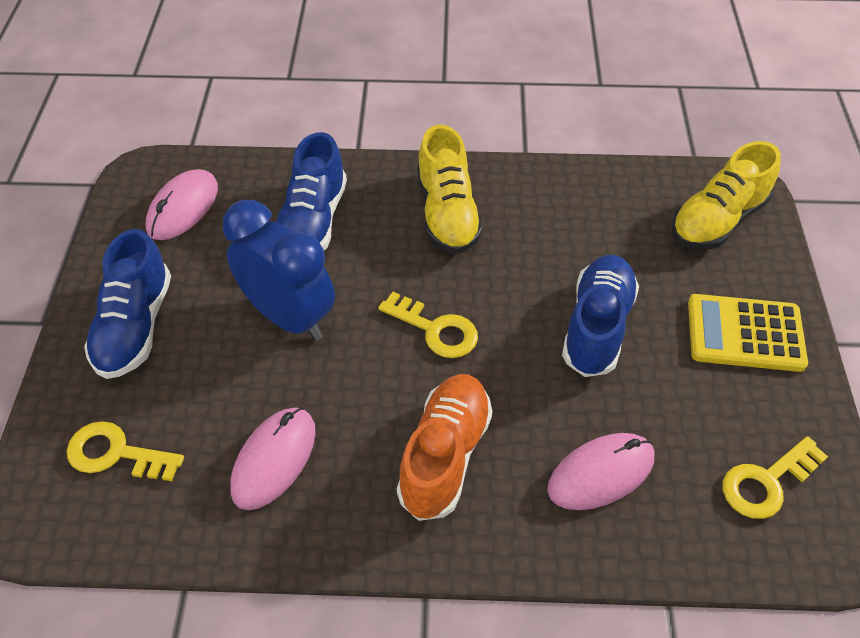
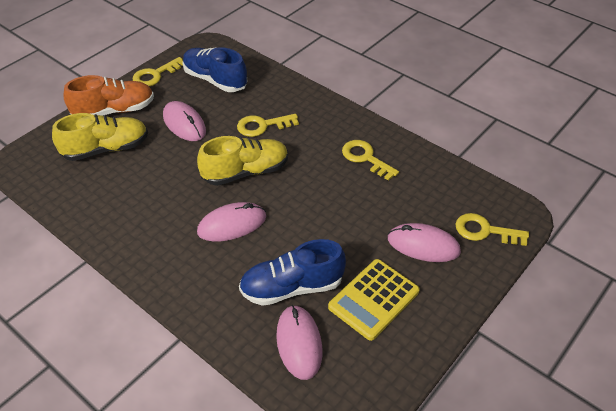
blue clock: 1 -> 0
blue shoe: 3 -> 2
pink mouse: 3 -> 4
yellow key: 3 -> 4

